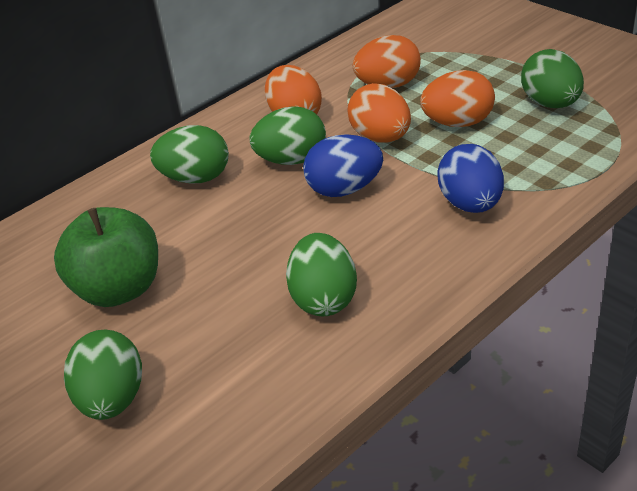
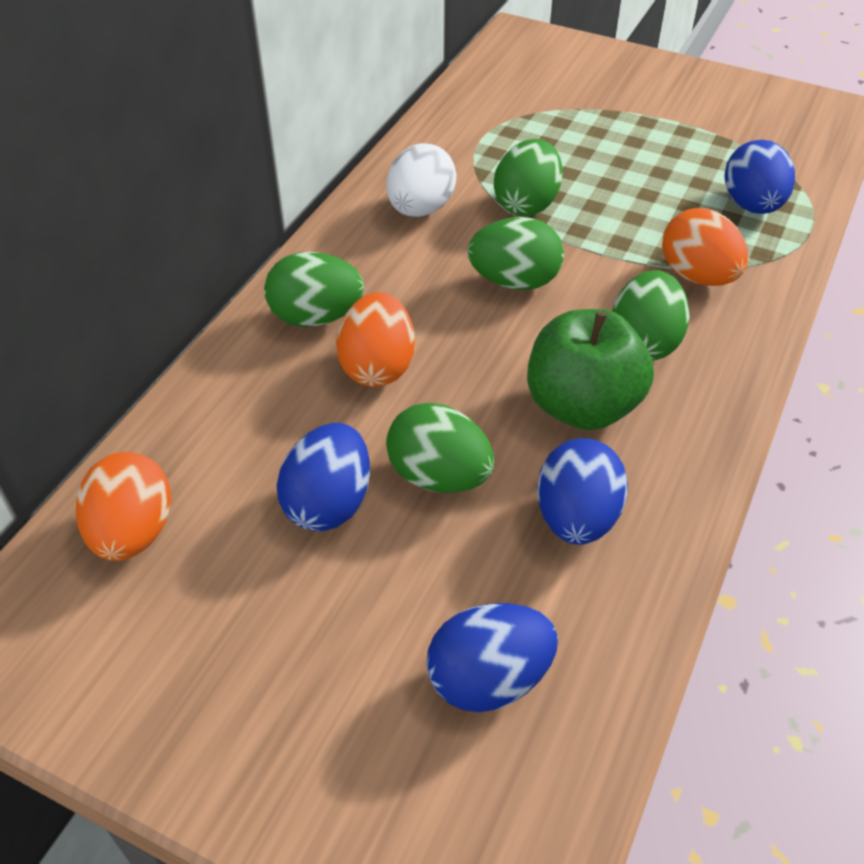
blue egg: 2 -> 4
orange egg: 4 -> 3
white egg: 0 -> 1

